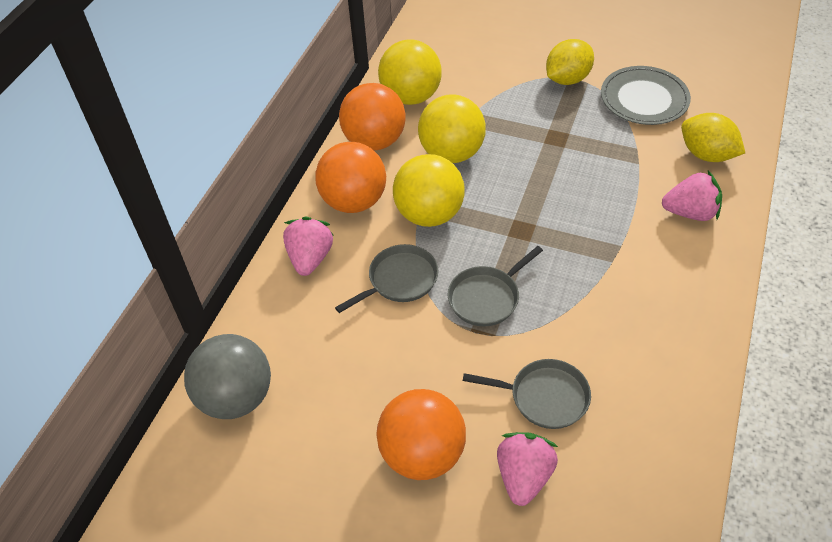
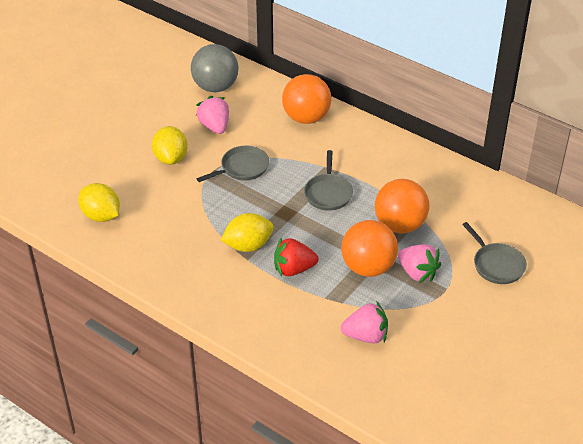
grey plate: 1 -> 0
red strawberry: 0 -> 1
yellow ball: 3 -> 0
yellow lemon: 2 -> 3

